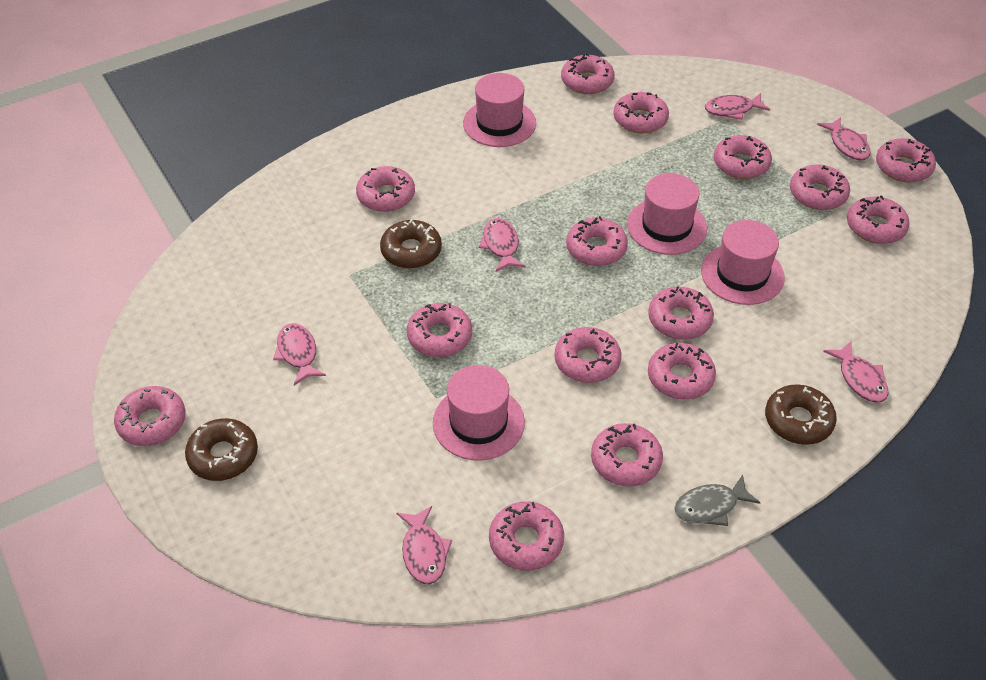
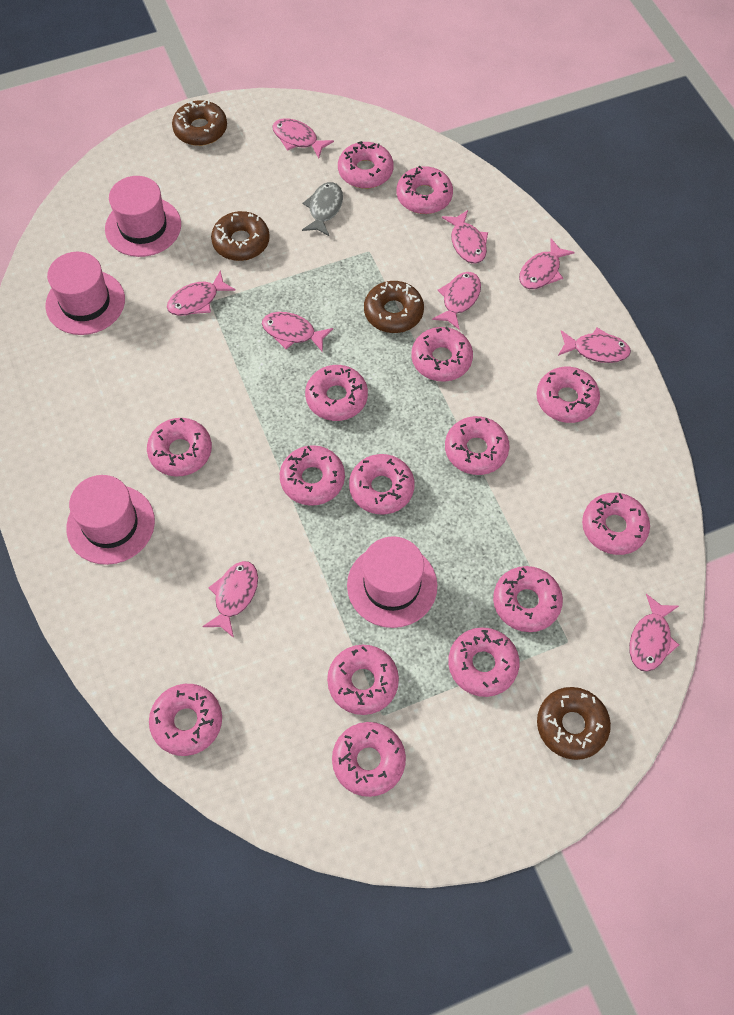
brown donut: 3 -> 4
pink fish: 6 -> 9

